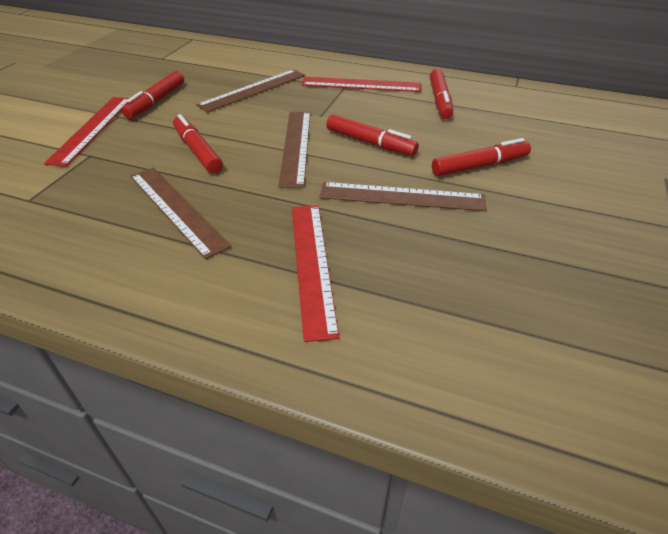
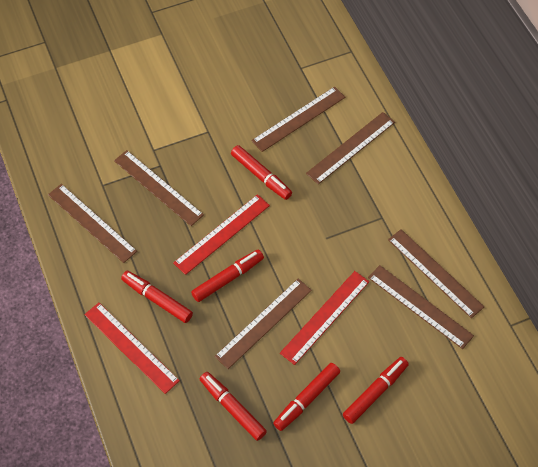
brown ruler: 4 -> 7
red marker: 5 -> 6

